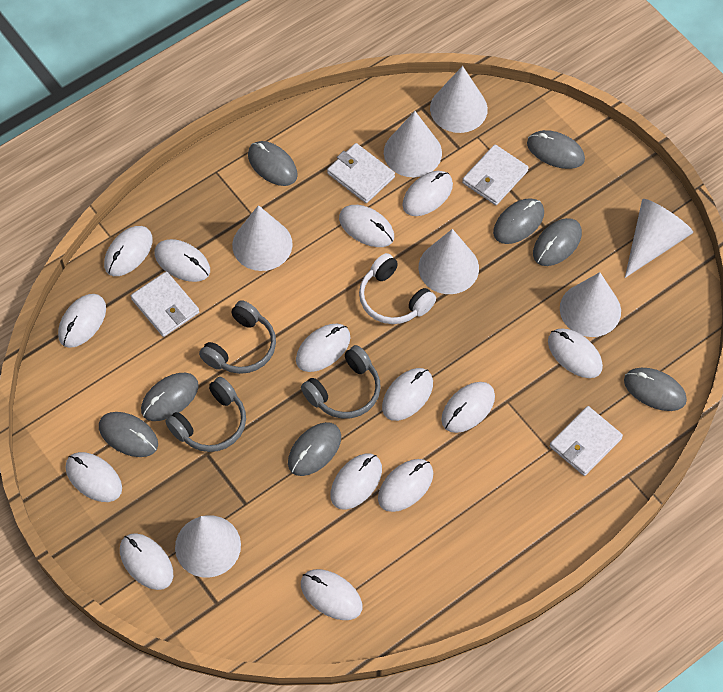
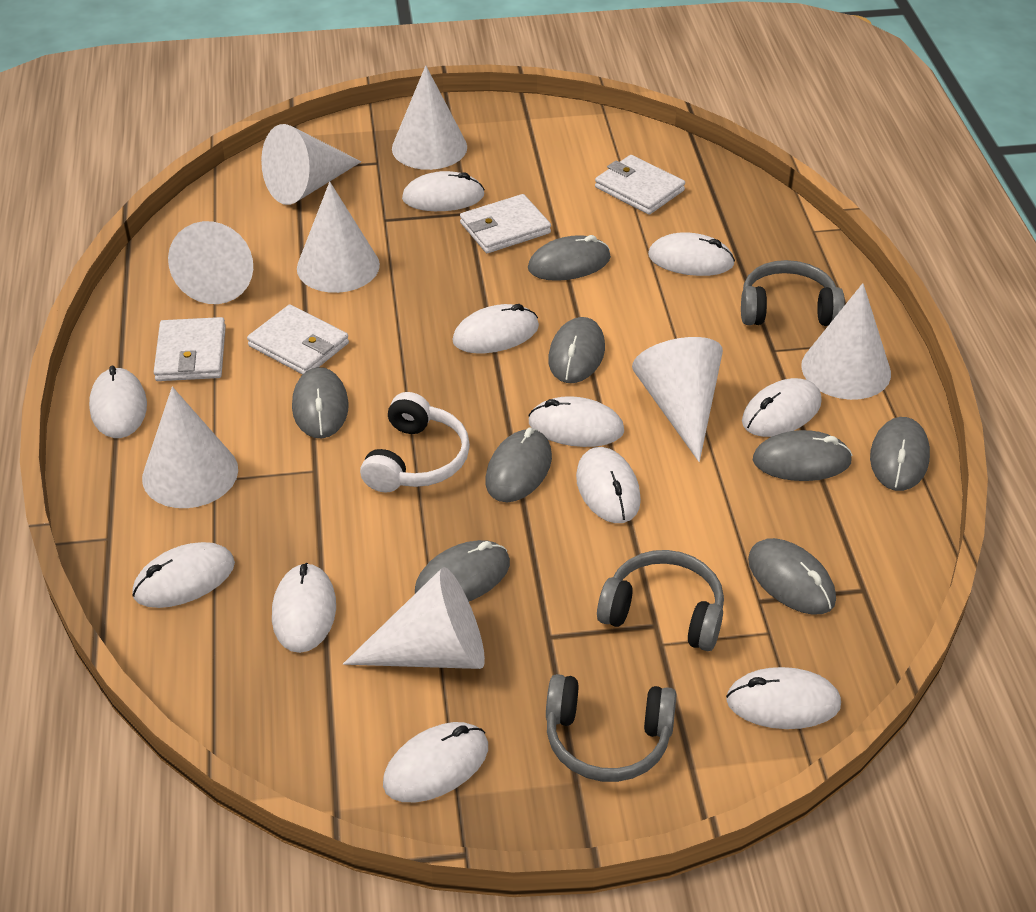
white cone: 7 -> 8
white mouse: 14 -> 11

